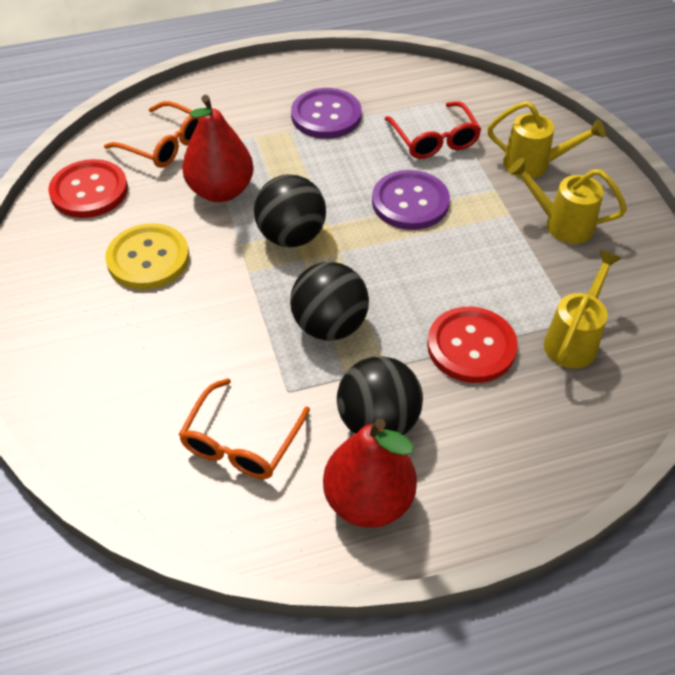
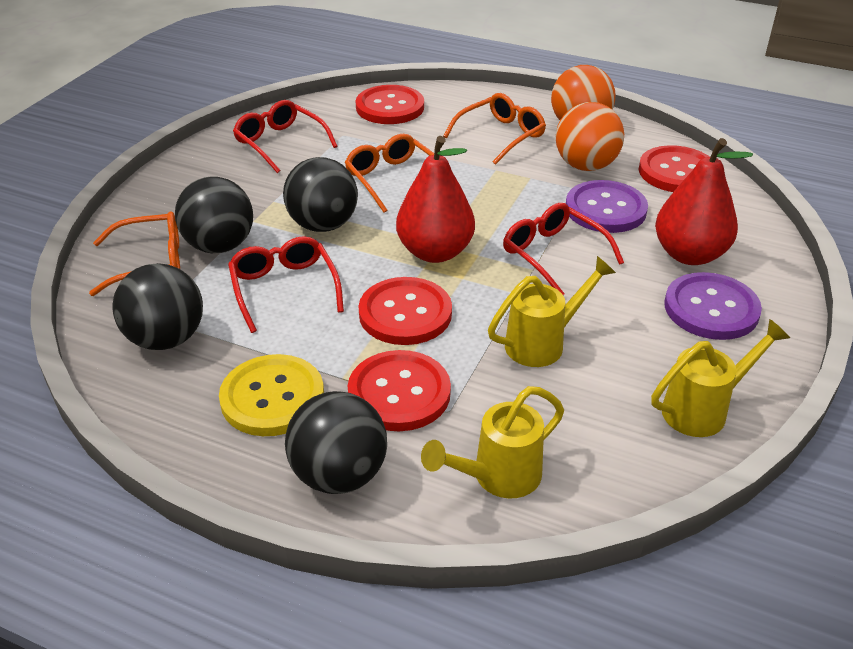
black ball: 3 -> 4
orange ball: 0 -> 2
orange glasses: 2 -> 3
red button: 2 -> 4
red glasses: 1 -> 3

